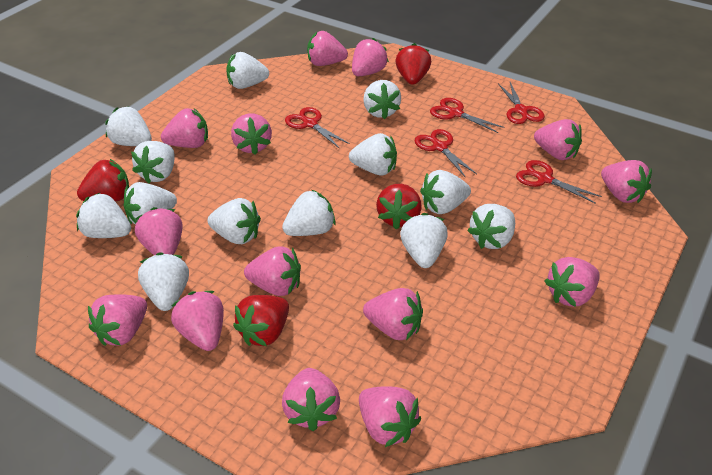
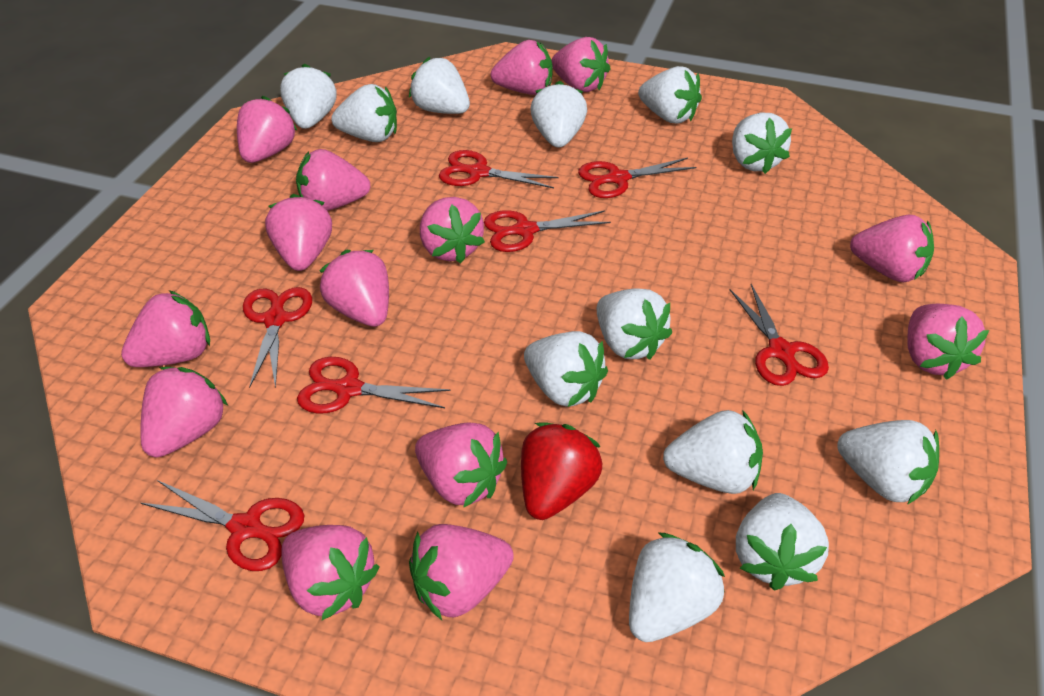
red scissors: 5 -> 7
red strawberry: 4 -> 1
white strawberry: 13 -> 12

